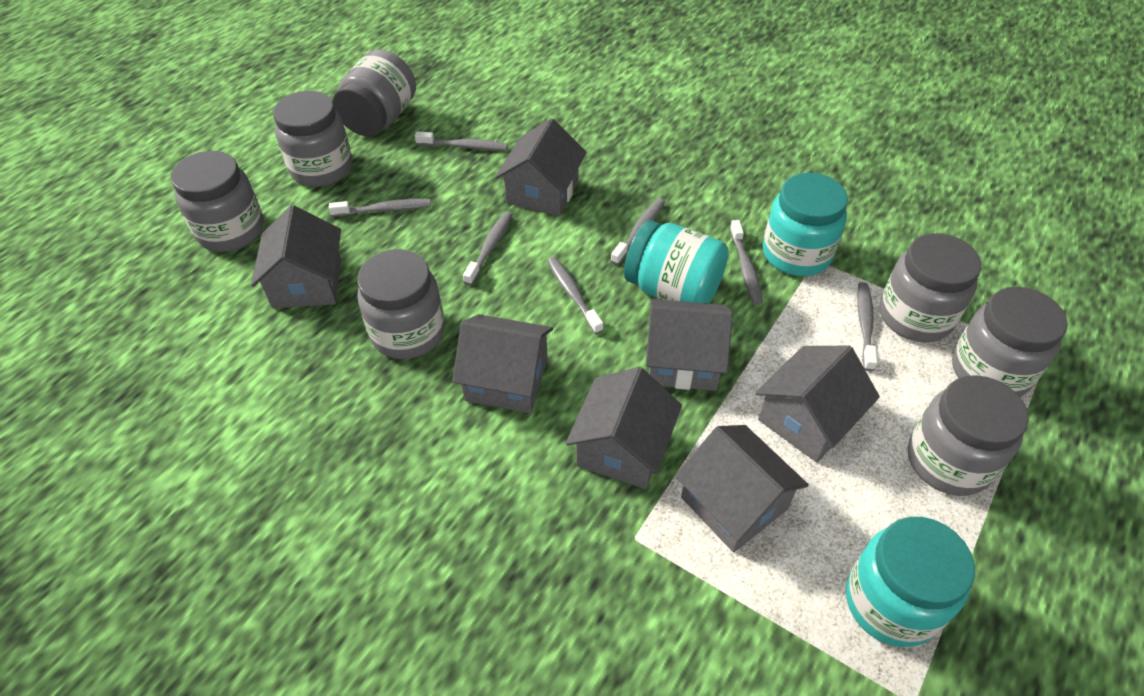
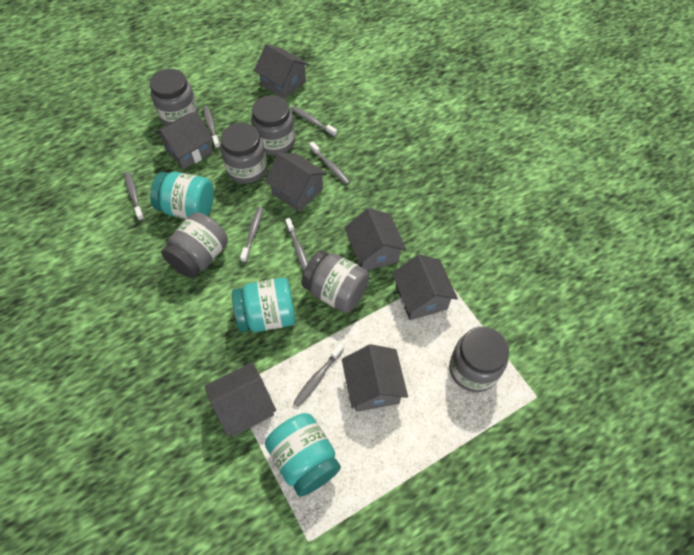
grey jar: 7 -> 6

